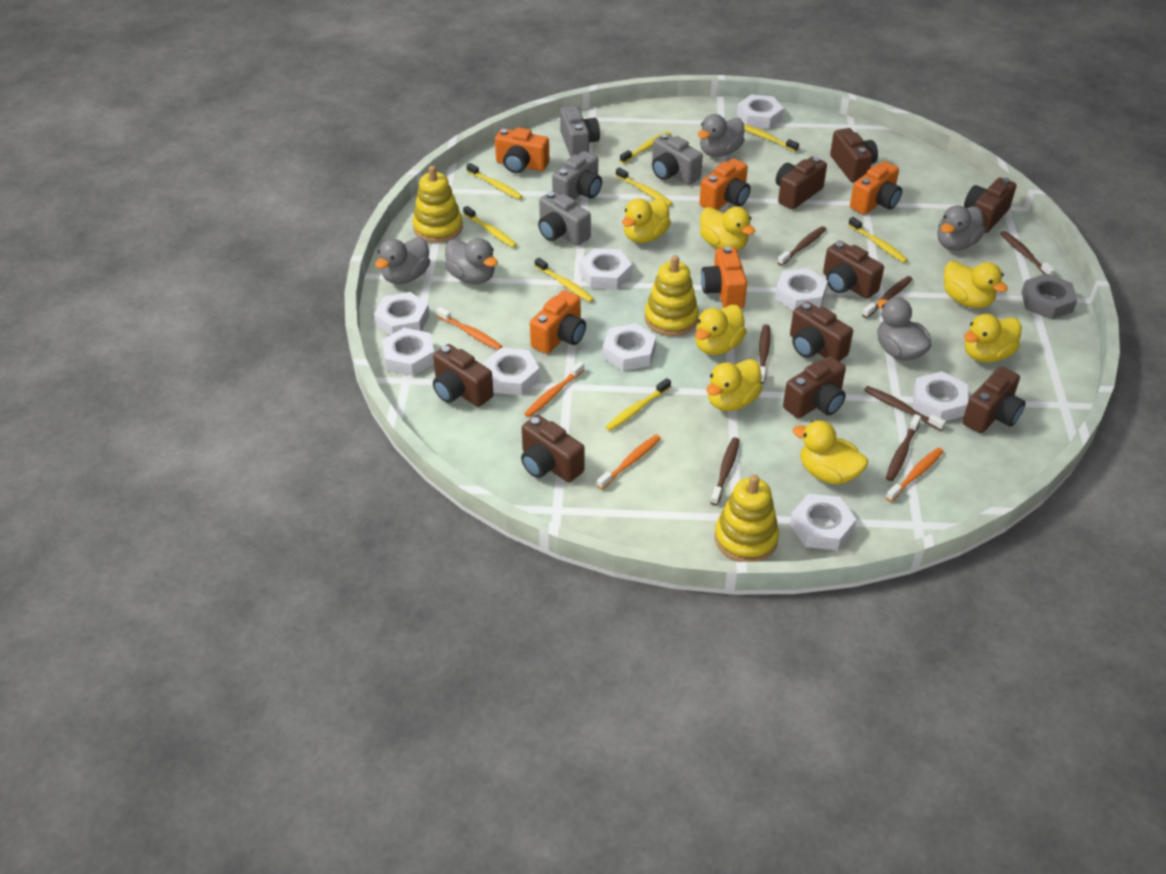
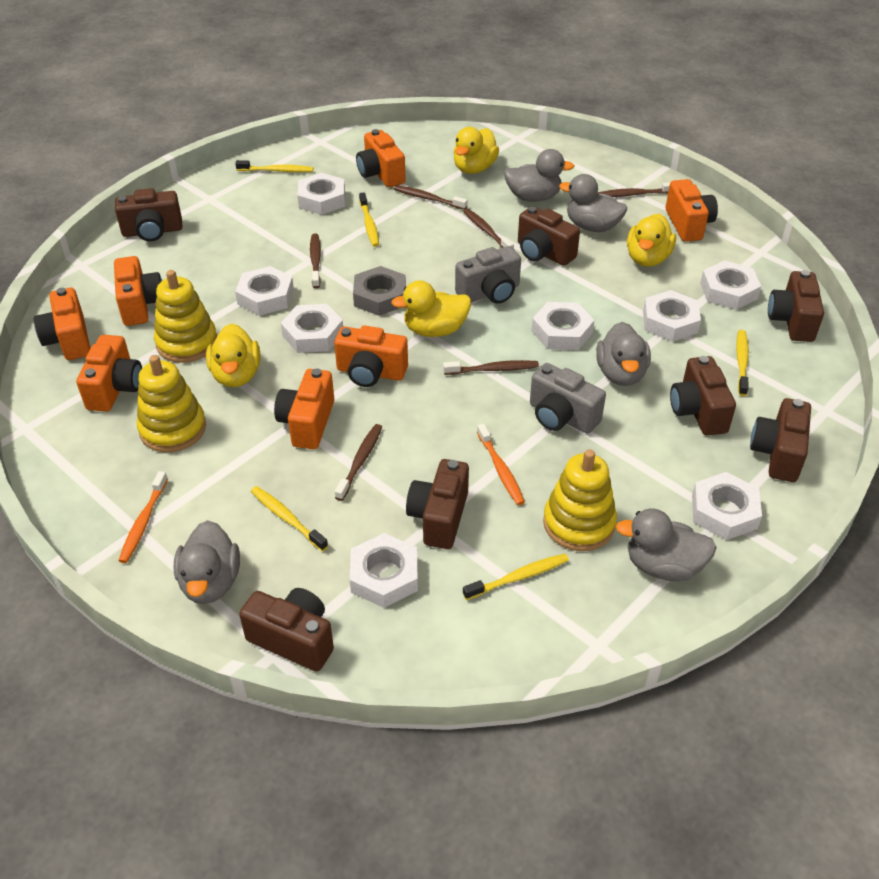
brown camera: 9 -> 7
brown toothbrush: 7 -> 6
grey camera: 4 -> 2
orange camera: 5 -> 7
orange toothbrush: 4 -> 2
white nut: 9 -> 8
yellow duck: 7 -> 4
yellow toothbrush: 8 -> 5

